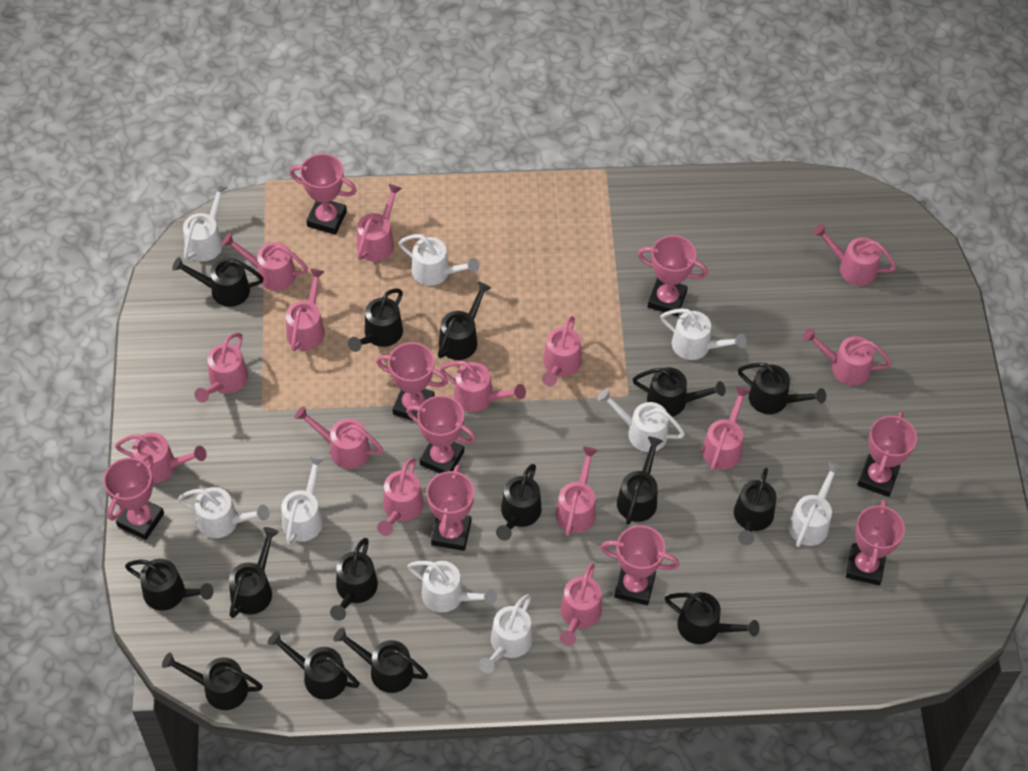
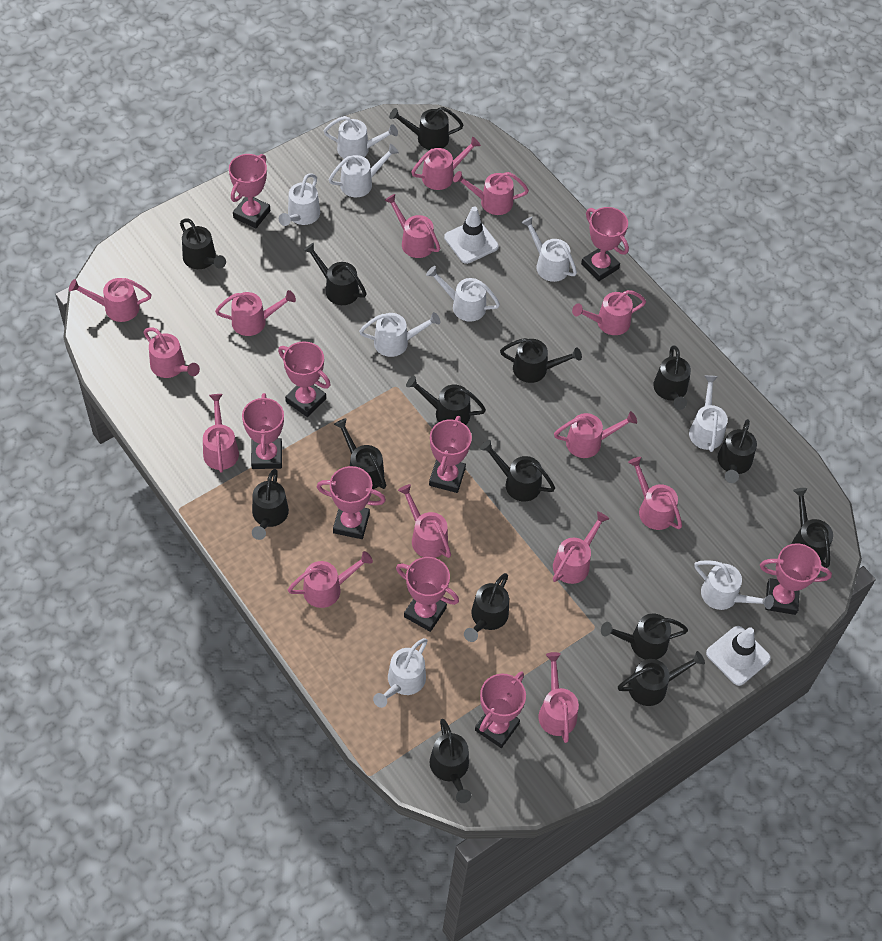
white traffic cone: 0 -> 2

